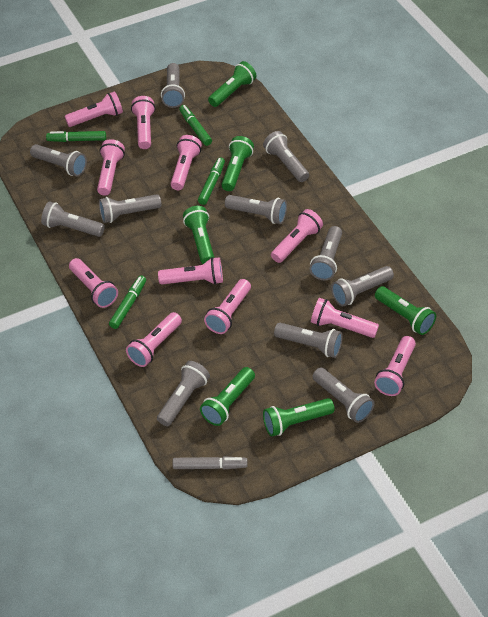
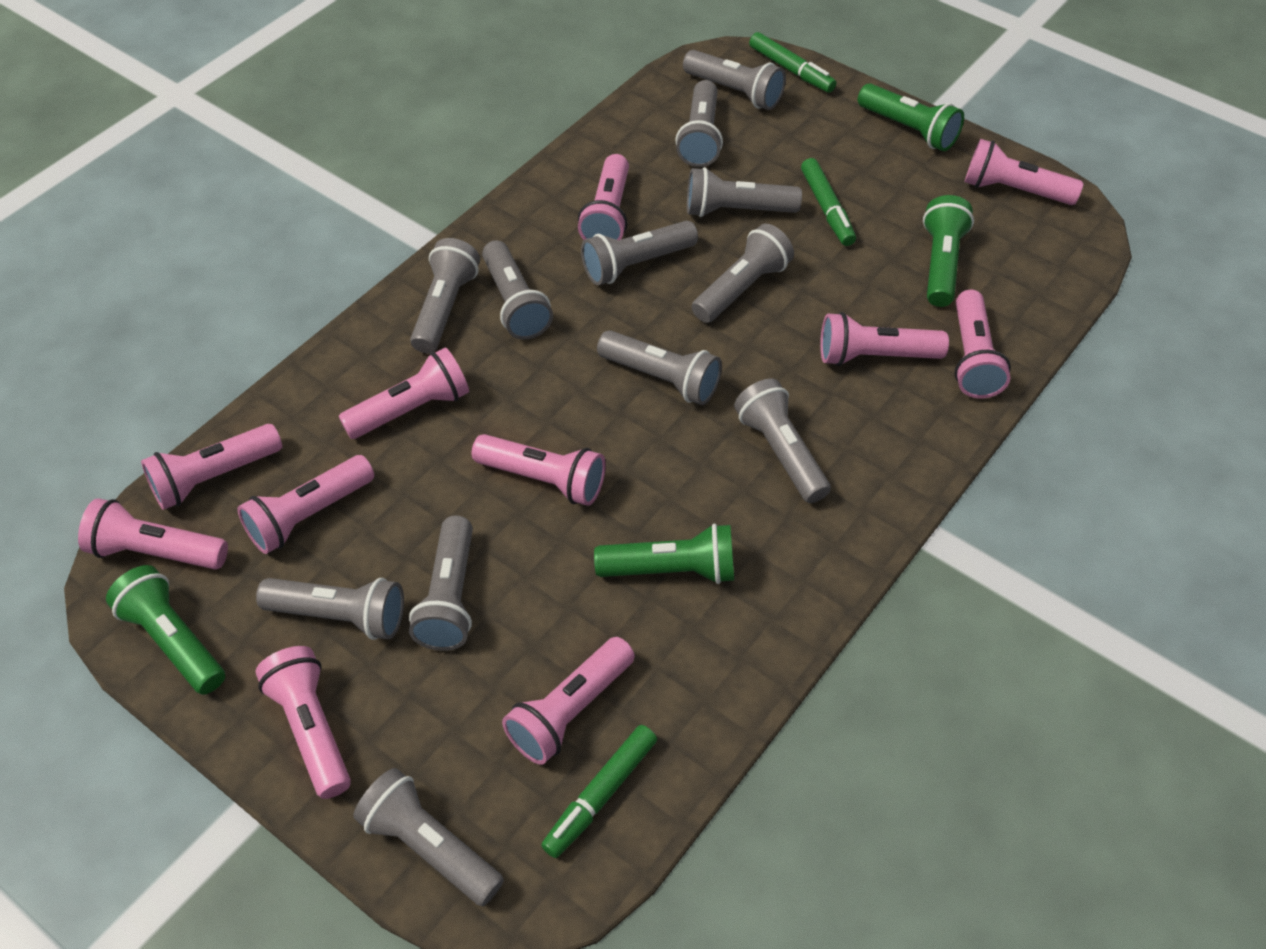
green flashlight: 6 -> 4
green marker: 4 -> 3
grey flashlight: 11 -> 12
grey marker: 1 -> 0

